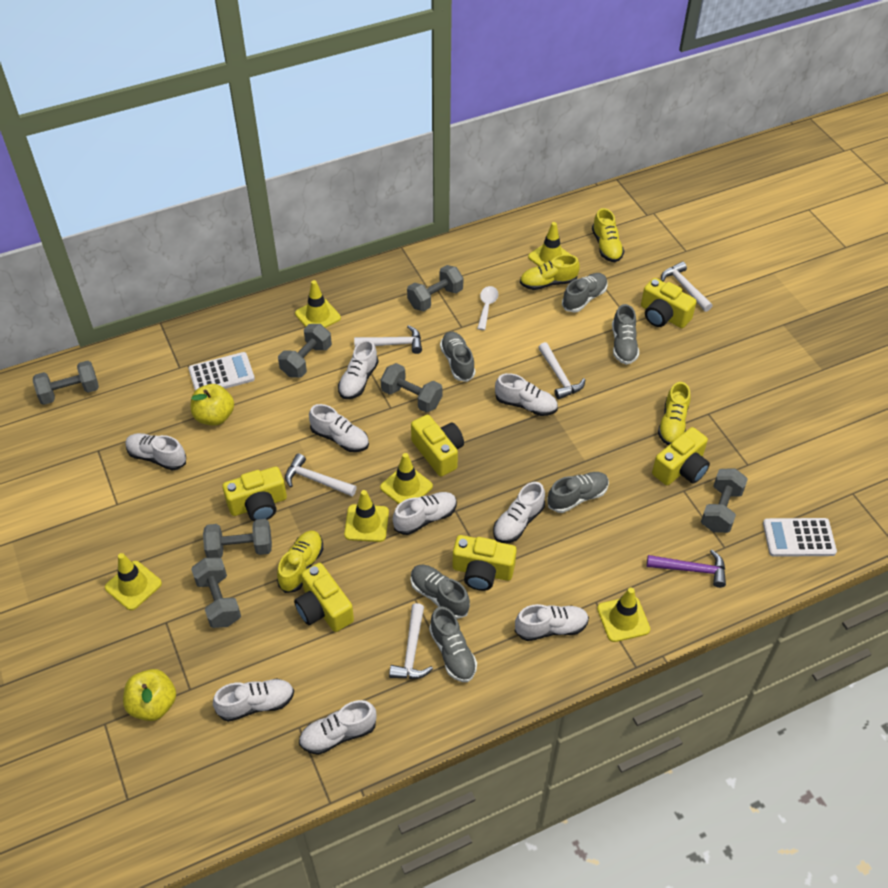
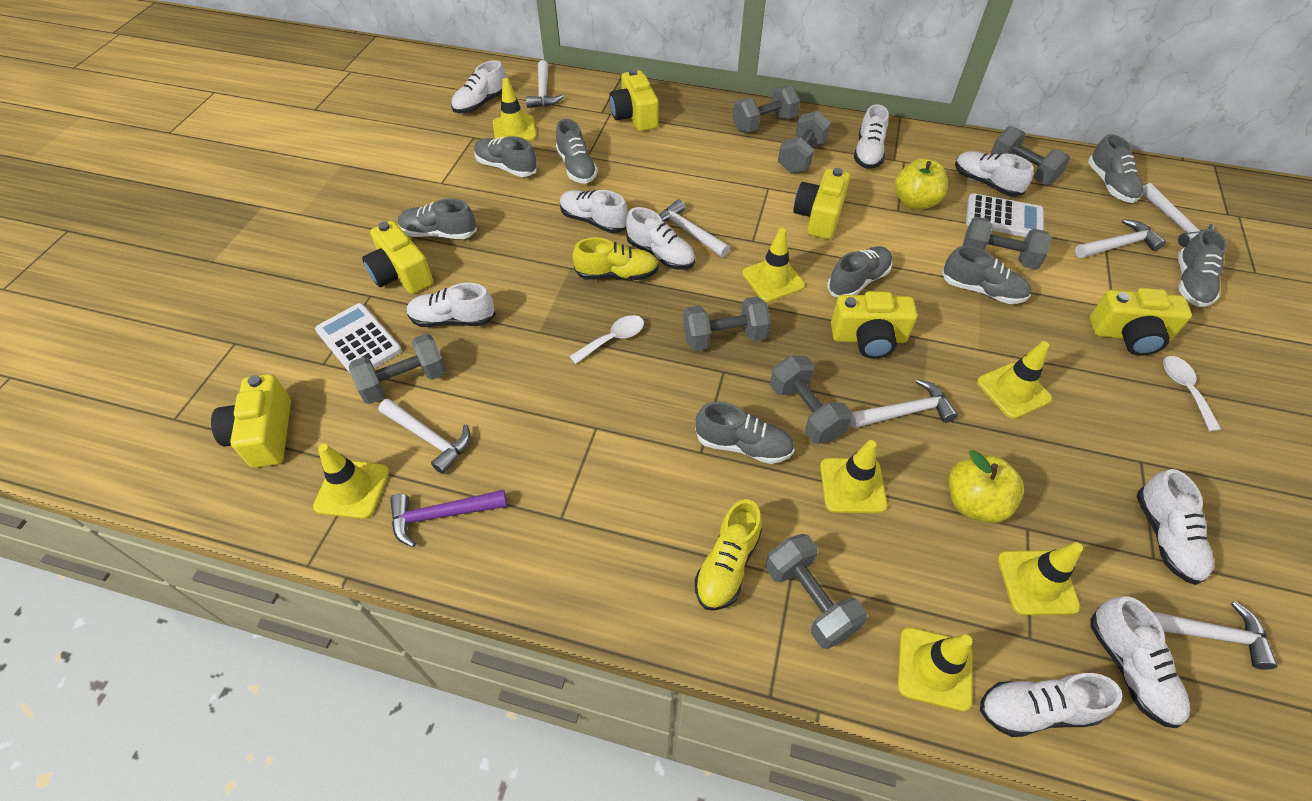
grey dumbbell: 7 -> 8
grey shoe: 6 -> 8
white hammer: 5 -> 7
white spoon: 1 -> 2
yellow shoe: 4 -> 2
yellow traffic cone: 6 -> 7

